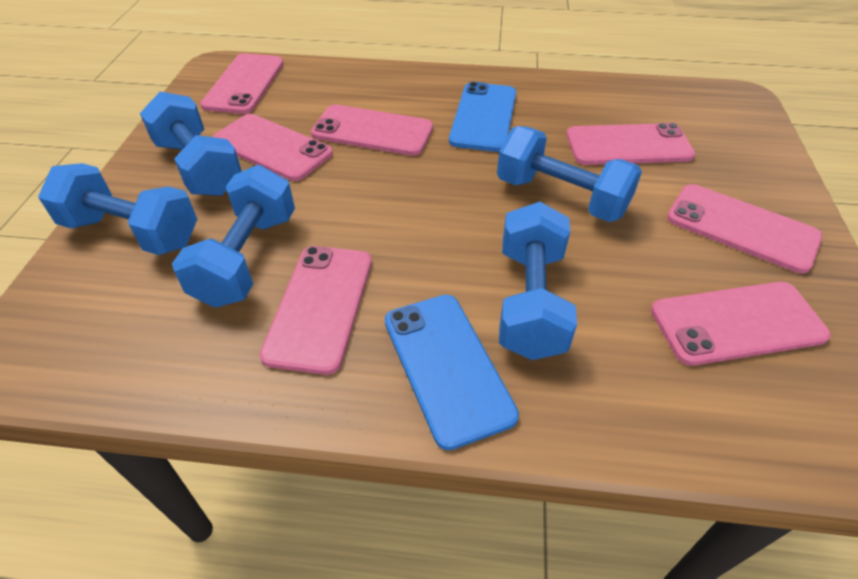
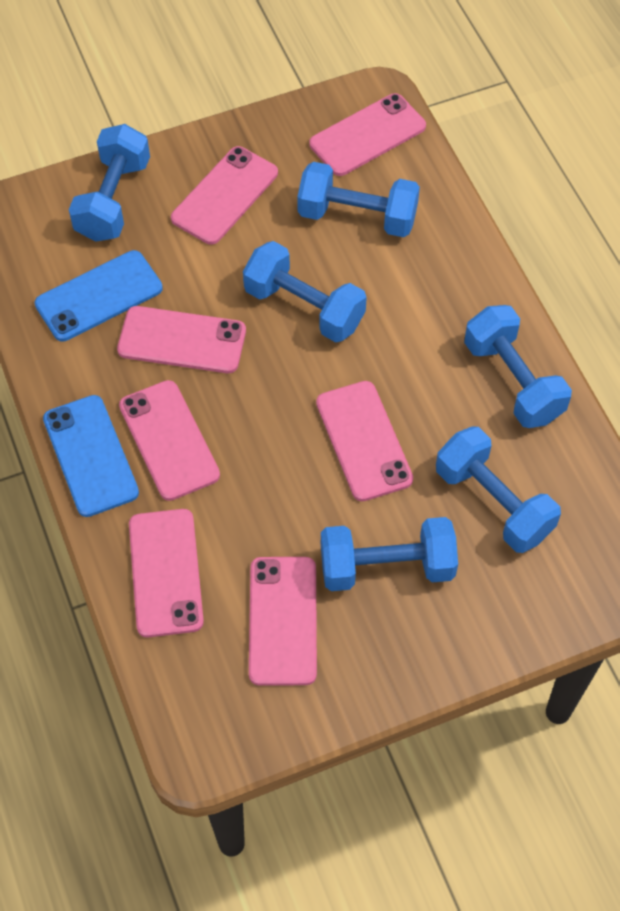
blue dumbbell: 5 -> 6

